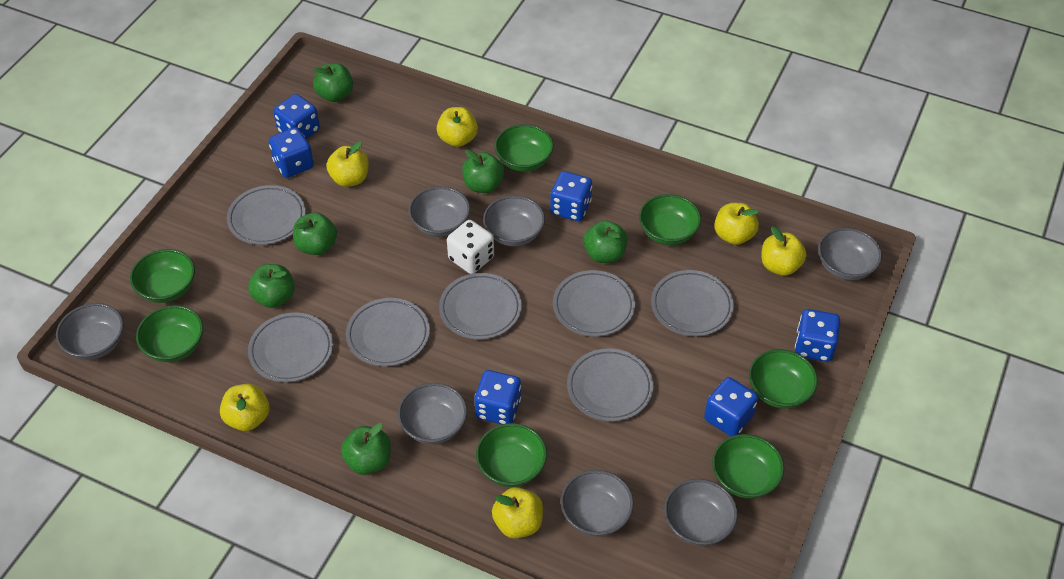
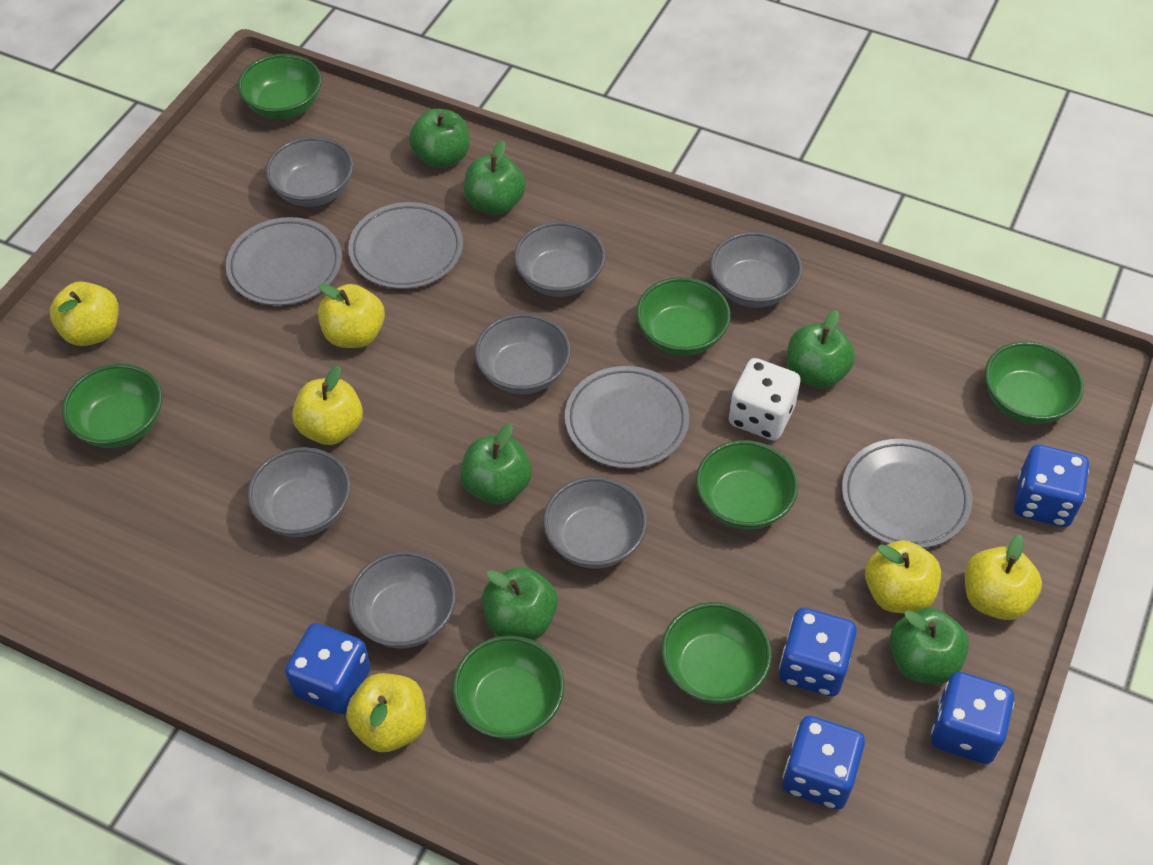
blue dice: 6 -> 5
grey plate: 7 -> 4

